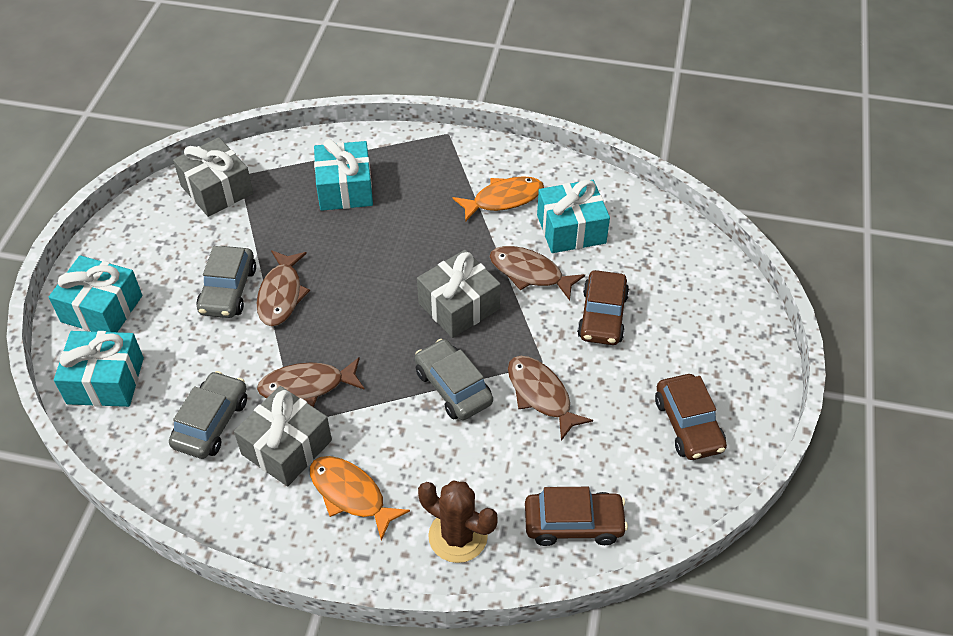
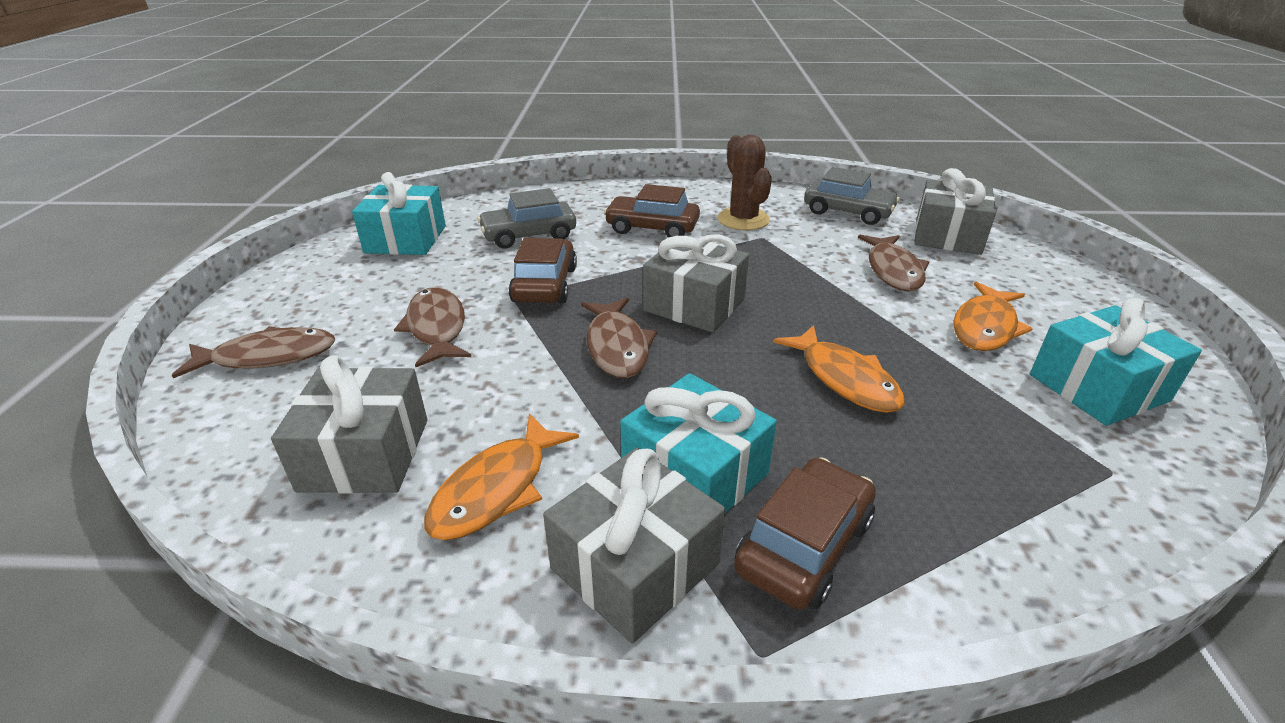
grey car: 3 -> 2
grey gift: 3 -> 4
orange fish: 2 -> 3
turquoise gift: 4 -> 3

